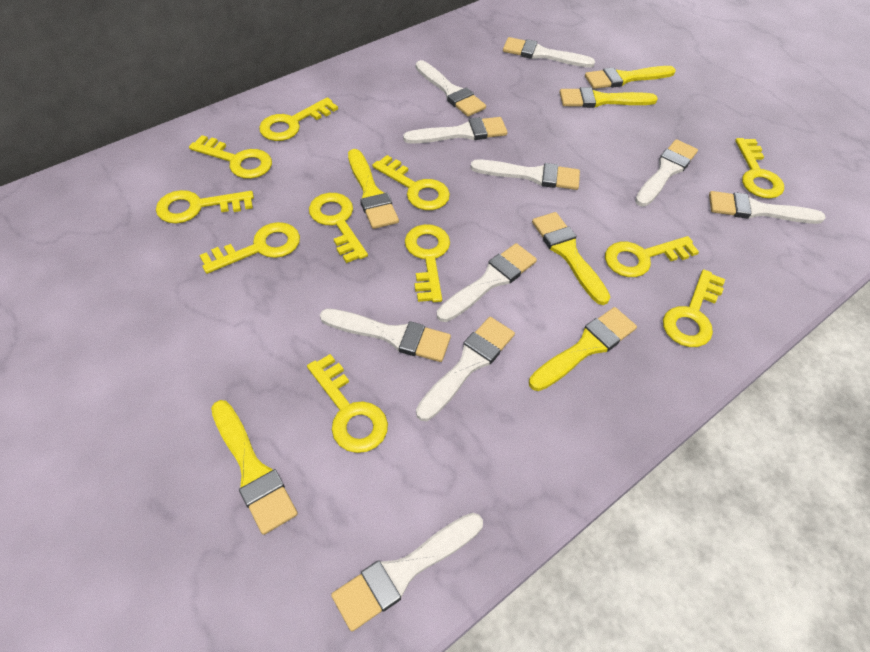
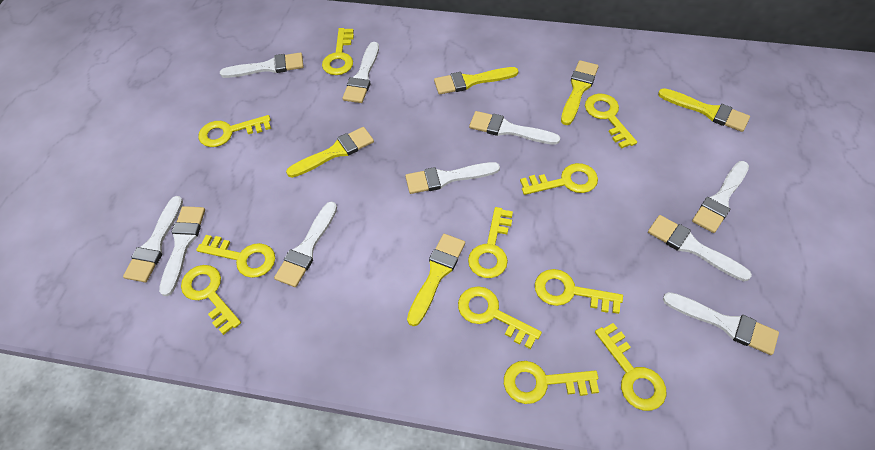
yellow brush: 6 -> 5

